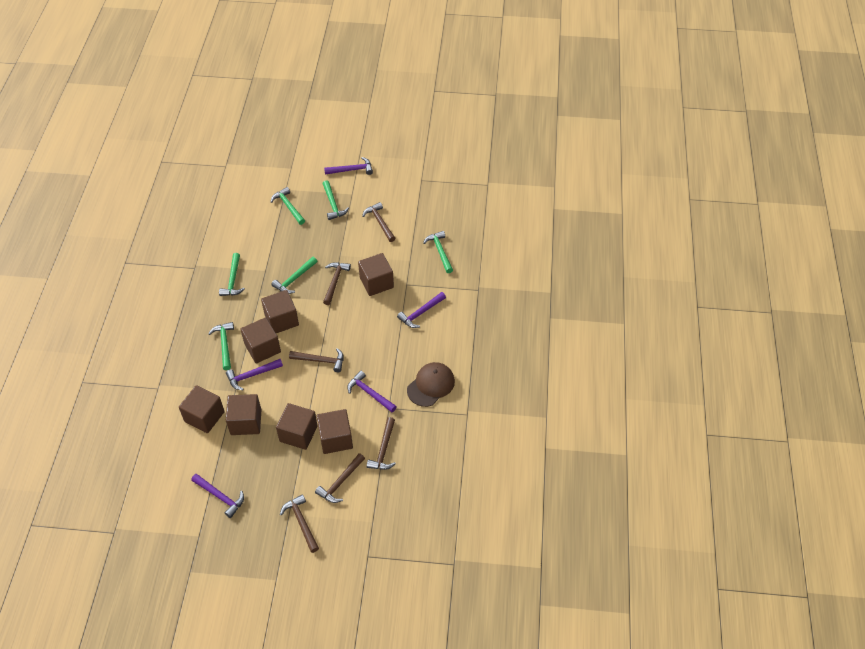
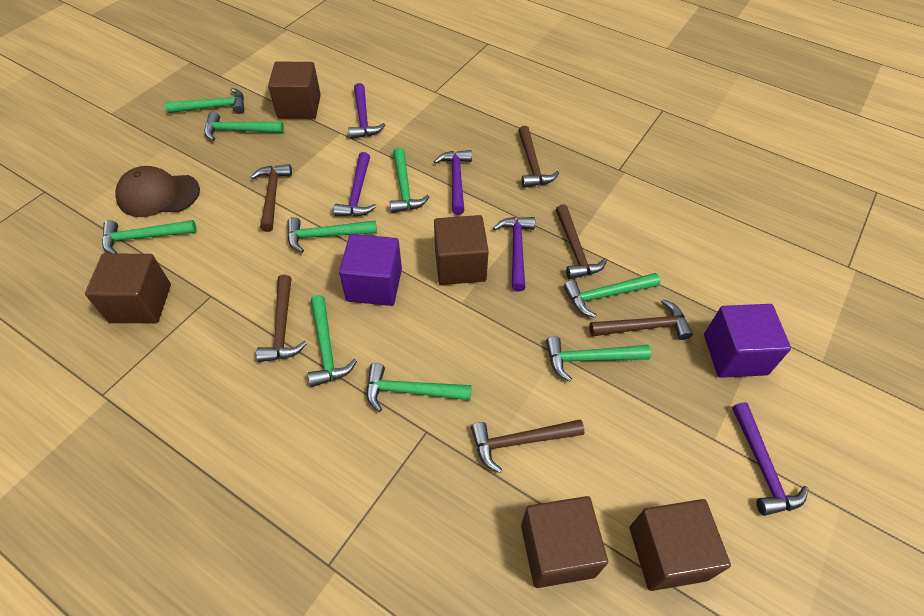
brown cube: 7 -> 5
green hammer: 6 -> 9
purple cube: 0 -> 2

